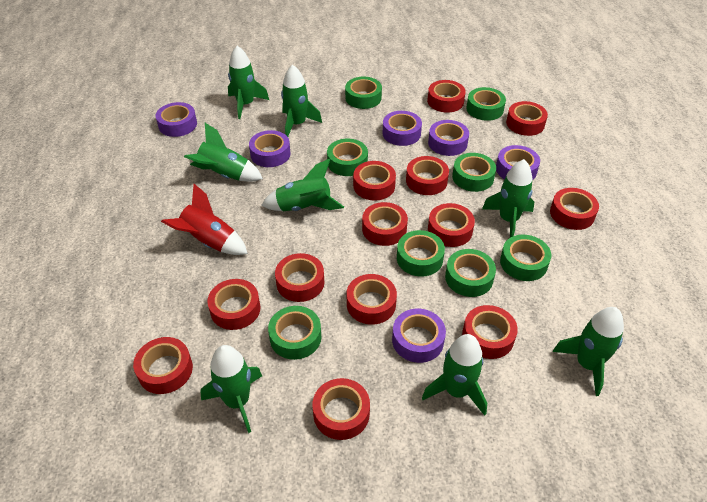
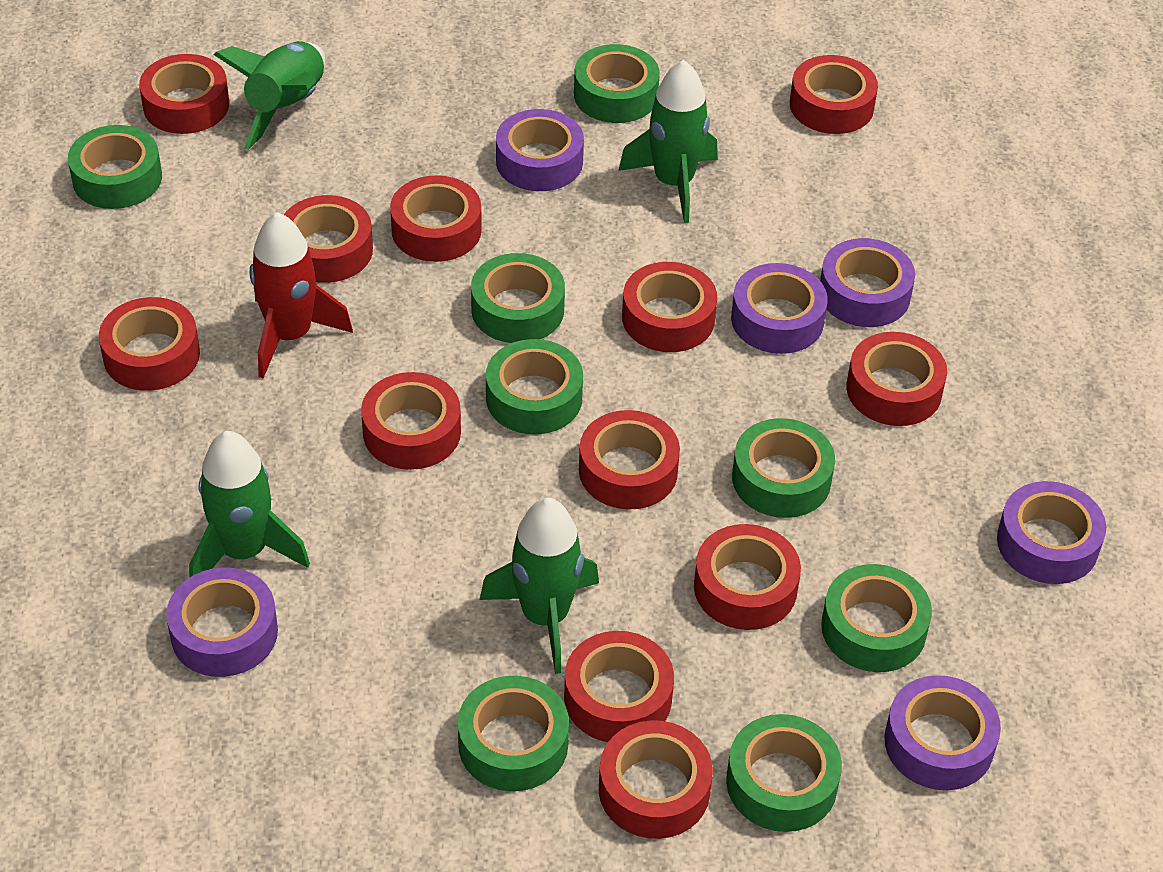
green rocket: 8 -> 4
red tape: 13 -> 12

